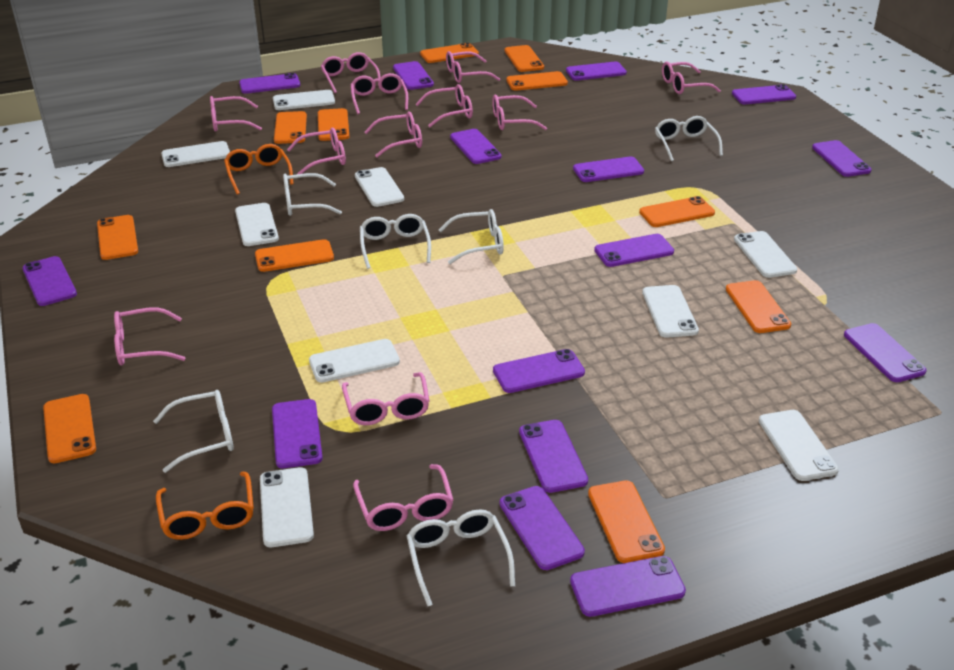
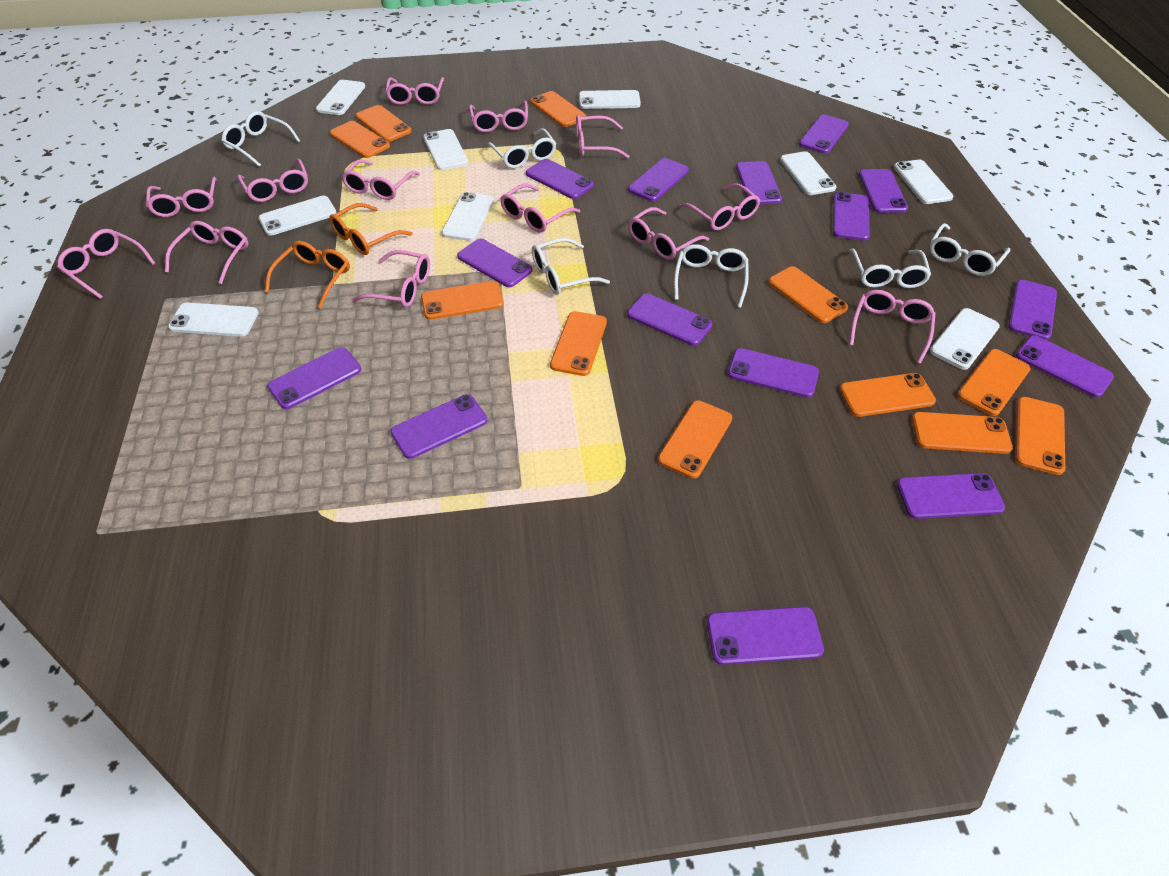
pink glasses: 12 -> 13

